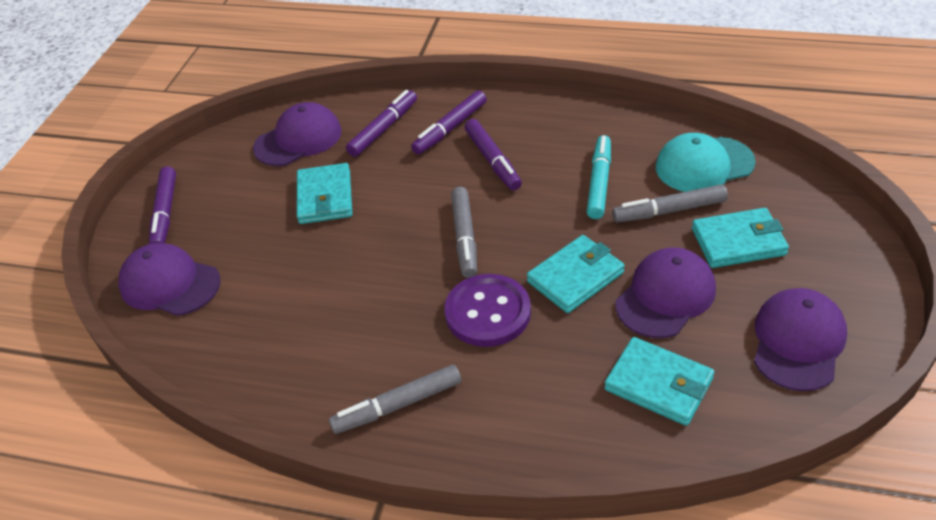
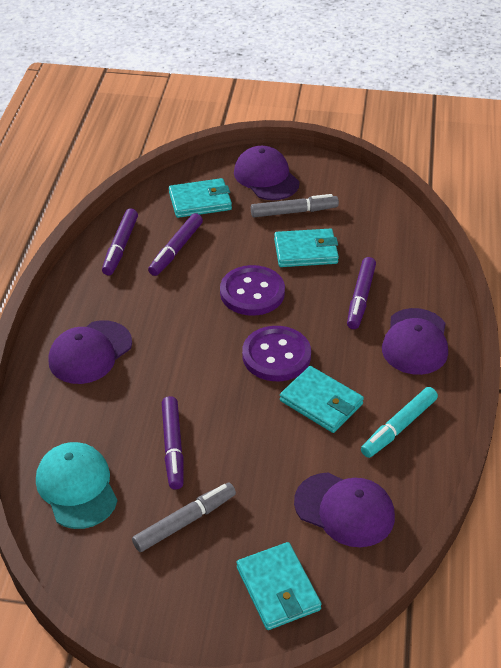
grey marker: 3 -> 2
purple button: 1 -> 2

